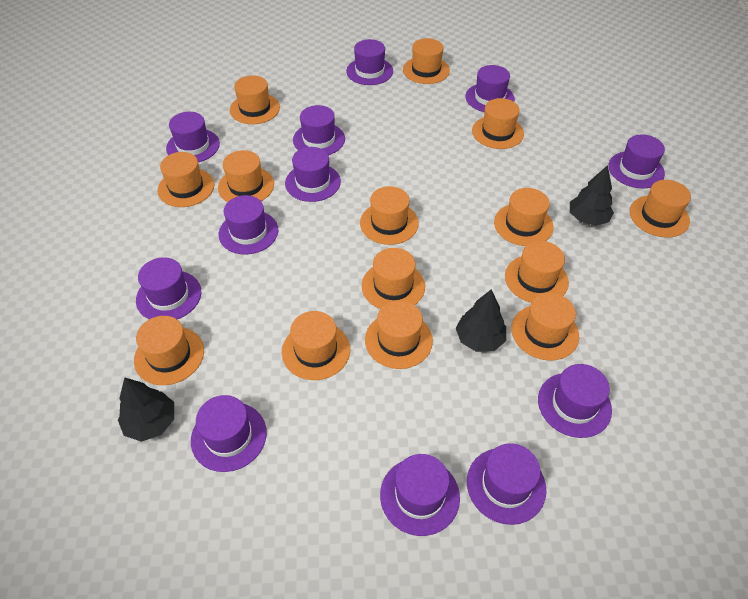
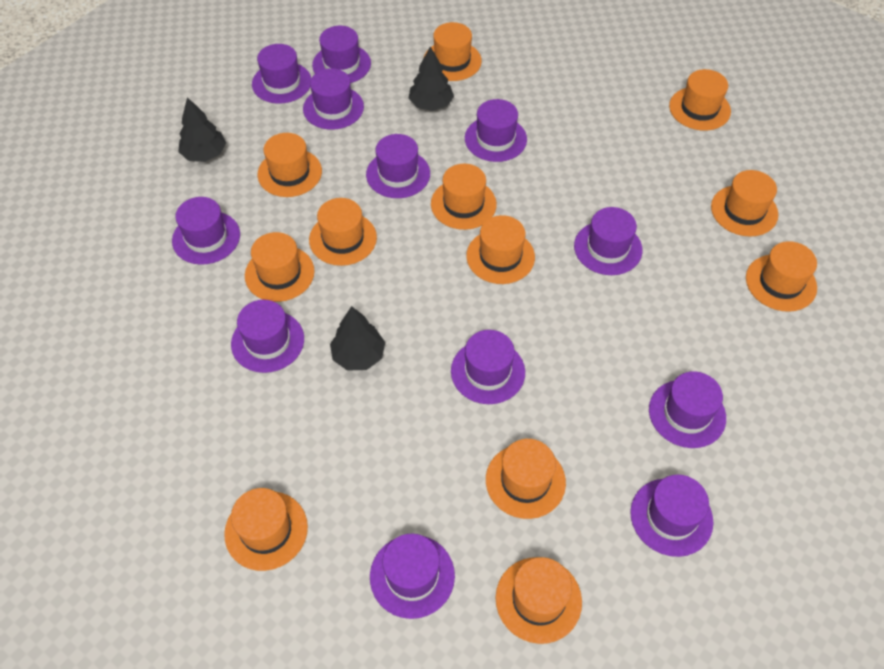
orange hat: 14 -> 12

